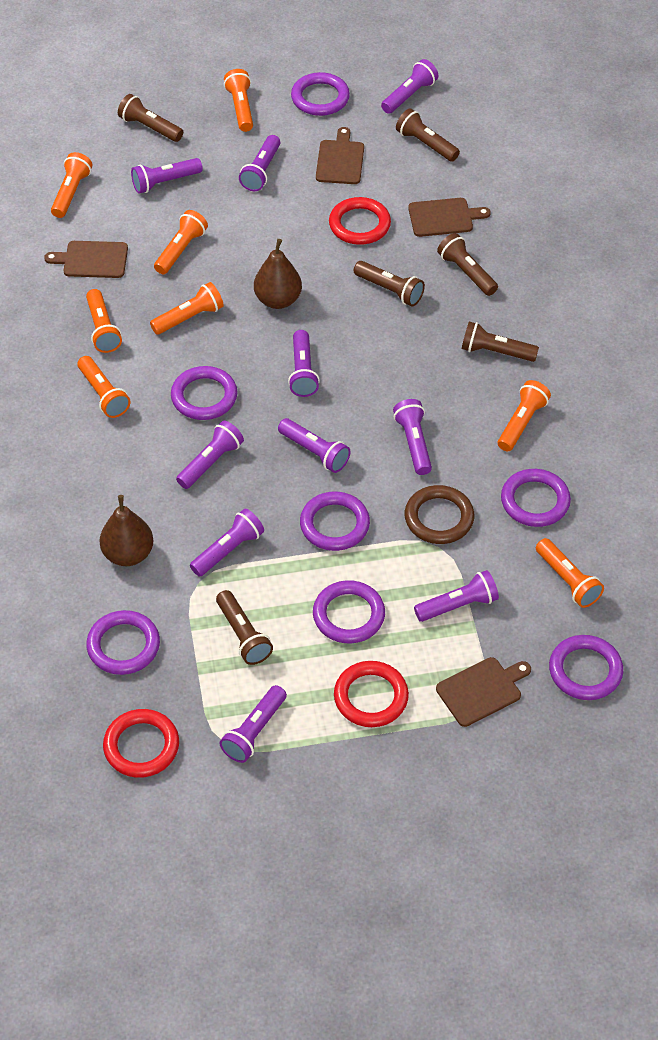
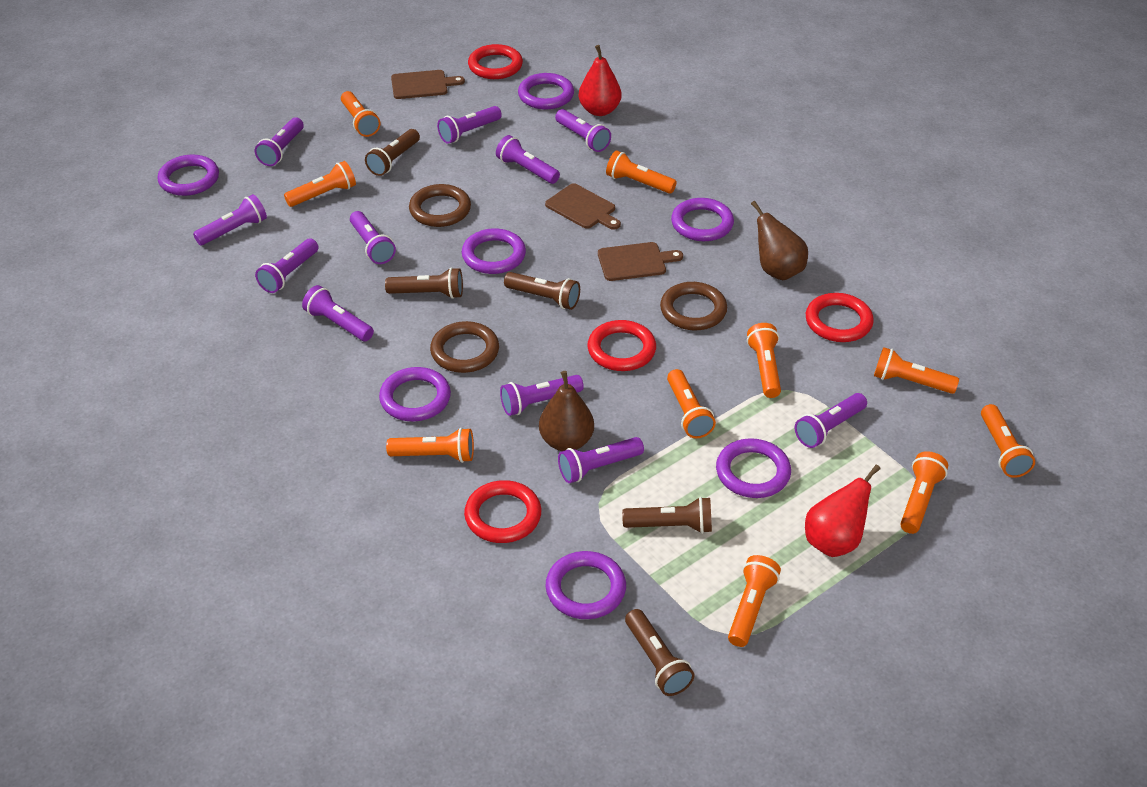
brown cutting board: 4 -> 3
brown flashlight: 6 -> 5
brown ring: 1 -> 3
orange flashlight: 8 -> 10
purple flashlight: 10 -> 11
red pear: 0 -> 2
red ring: 3 -> 4

